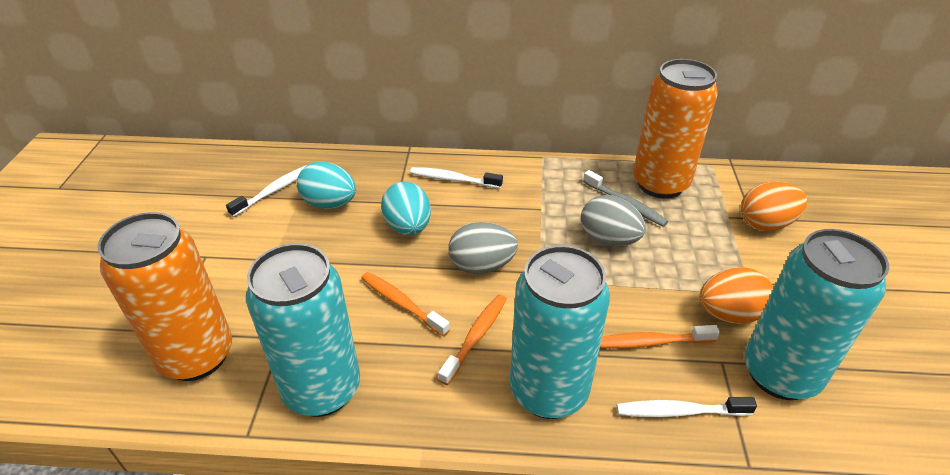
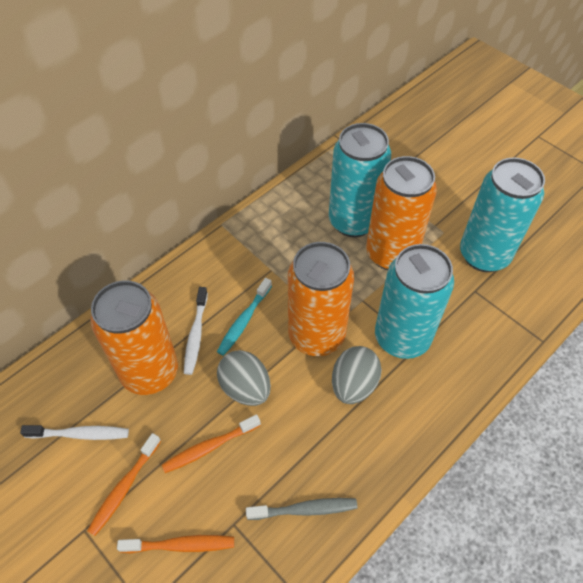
orange can: 2 -> 3
orange egg: 2 -> 0
turquoise egg: 2 -> 0
turquoise toothbrush: 0 -> 1
white toothbrush: 3 -> 2

